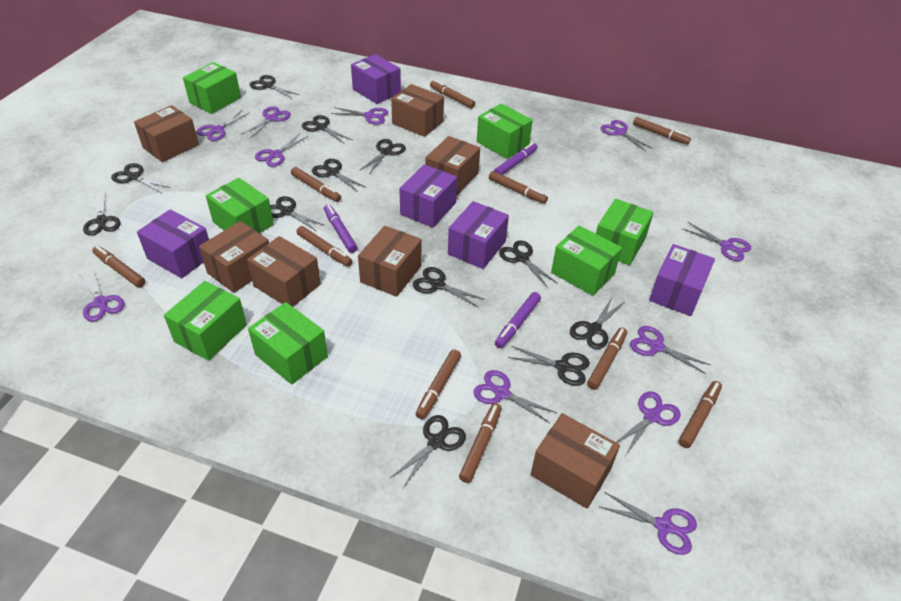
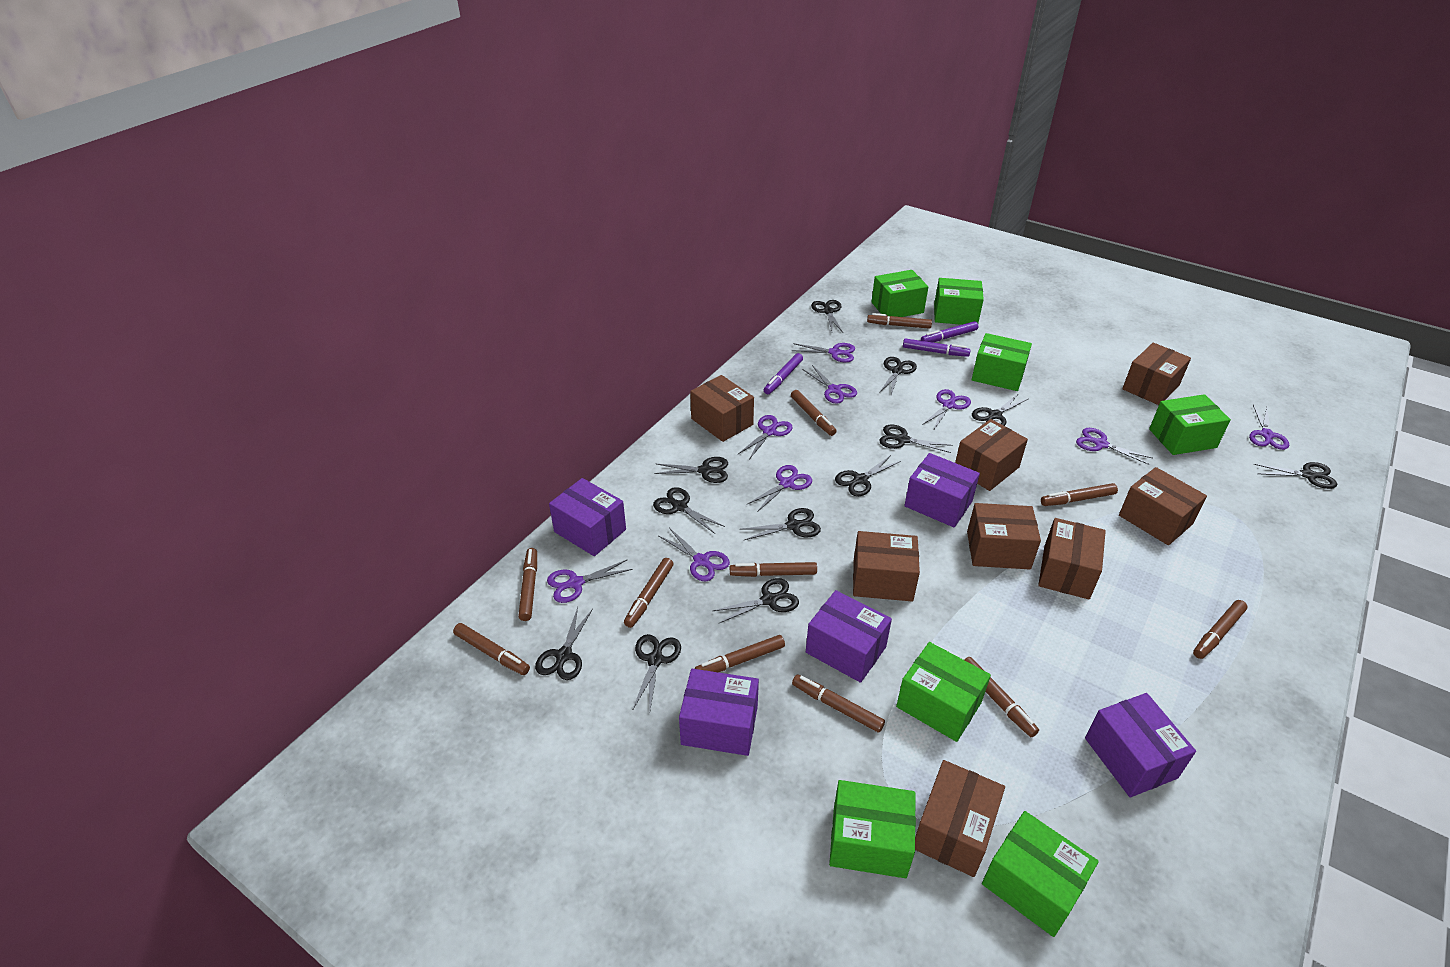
brown box: 7 -> 8
brown marker: 10 -> 11
purple scissors: 11 -> 9

